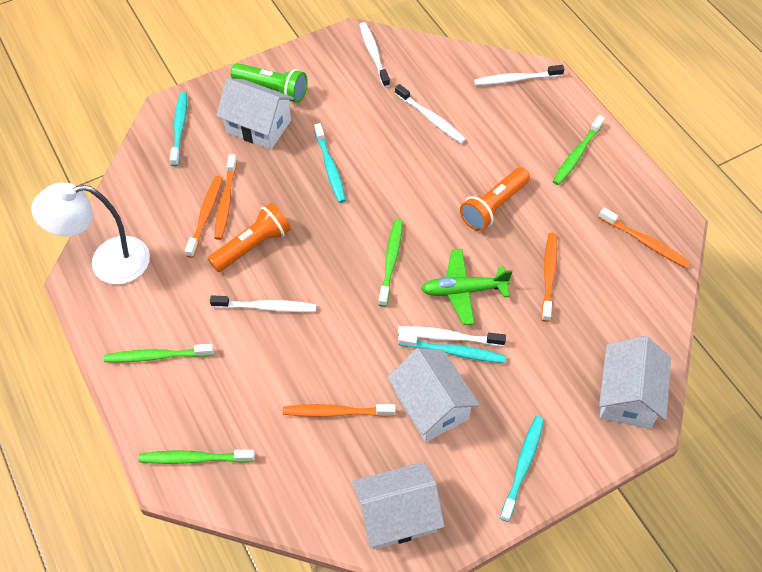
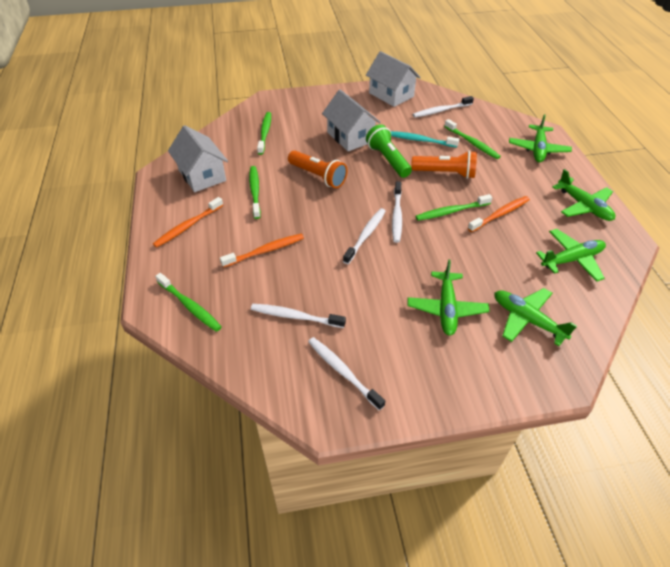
green plane: 1 -> 5
green toothbrush: 4 -> 5
orange toothbrush: 5 -> 3
turquoise toothbrush: 4 -> 1
white house: 4 -> 3
white lamp: 1 -> 0

